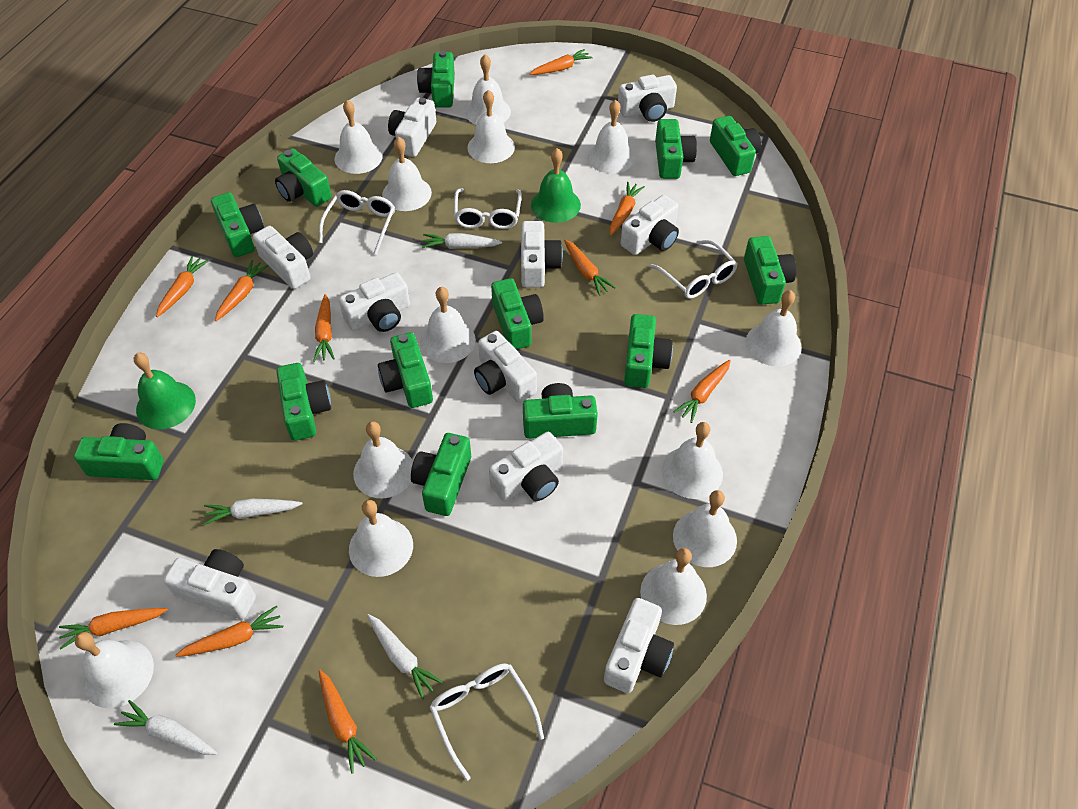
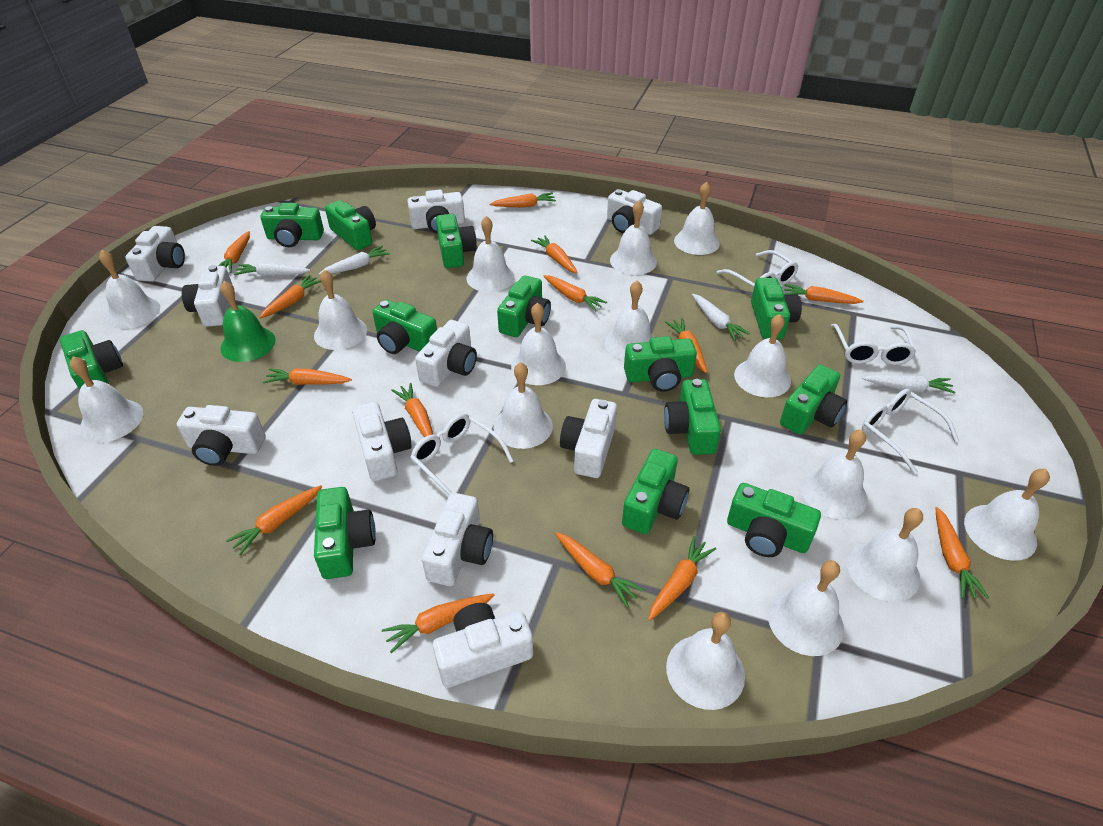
green bell: 2 -> 1
orange carrot: 10 -> 14
white bell: 13 -> 15

